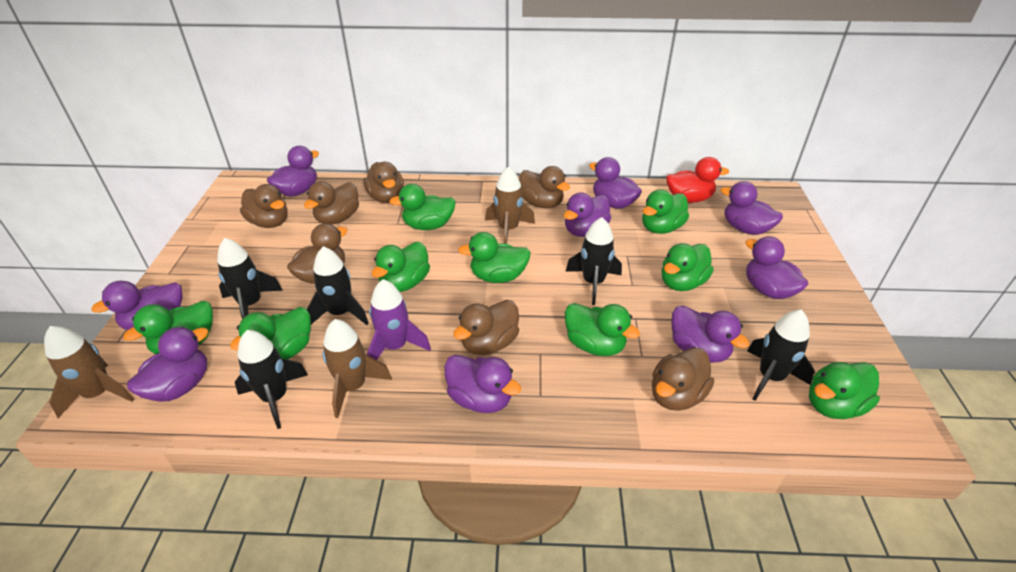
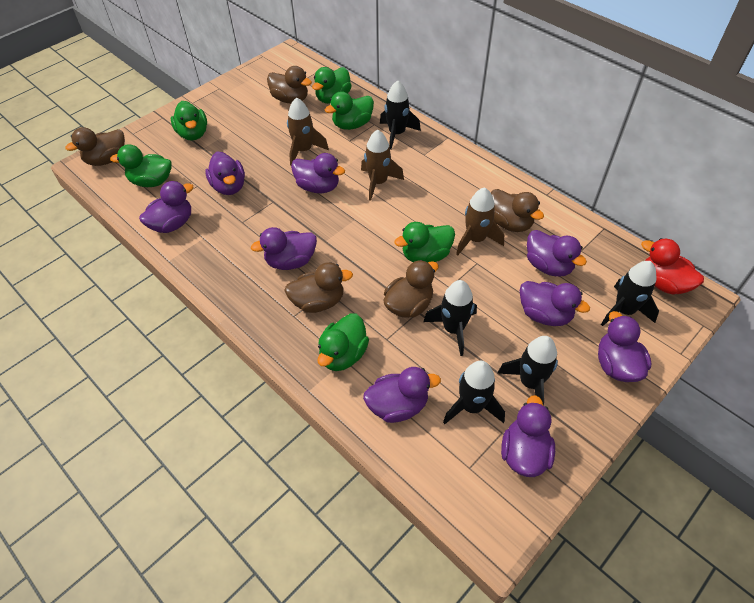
brown duck: 7 -> 5
green duck: 9 -> 6
purple rocket: 1 -> 0

